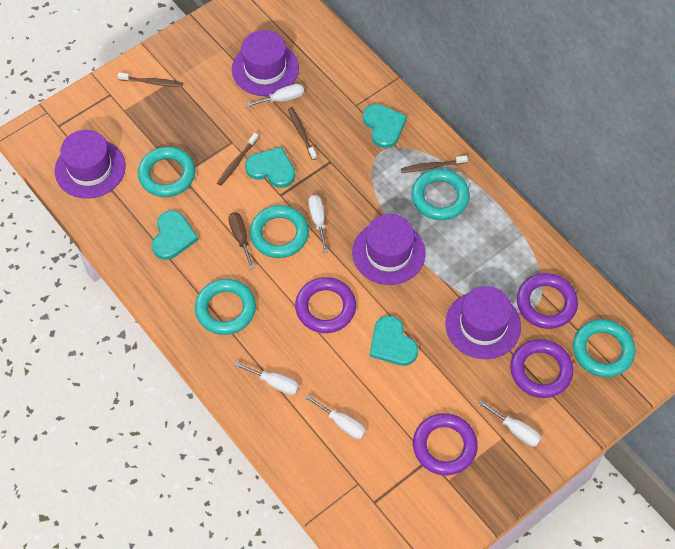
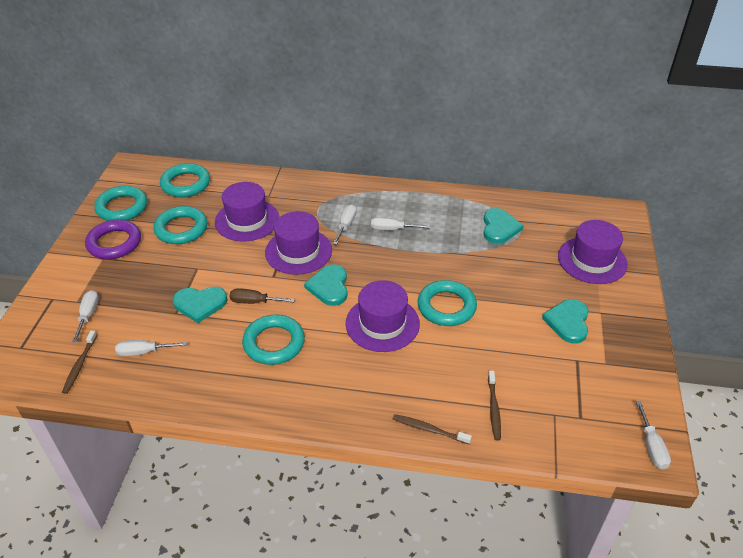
brown toothbrush: 4 -> 3
purple ring: 4 -> 1

